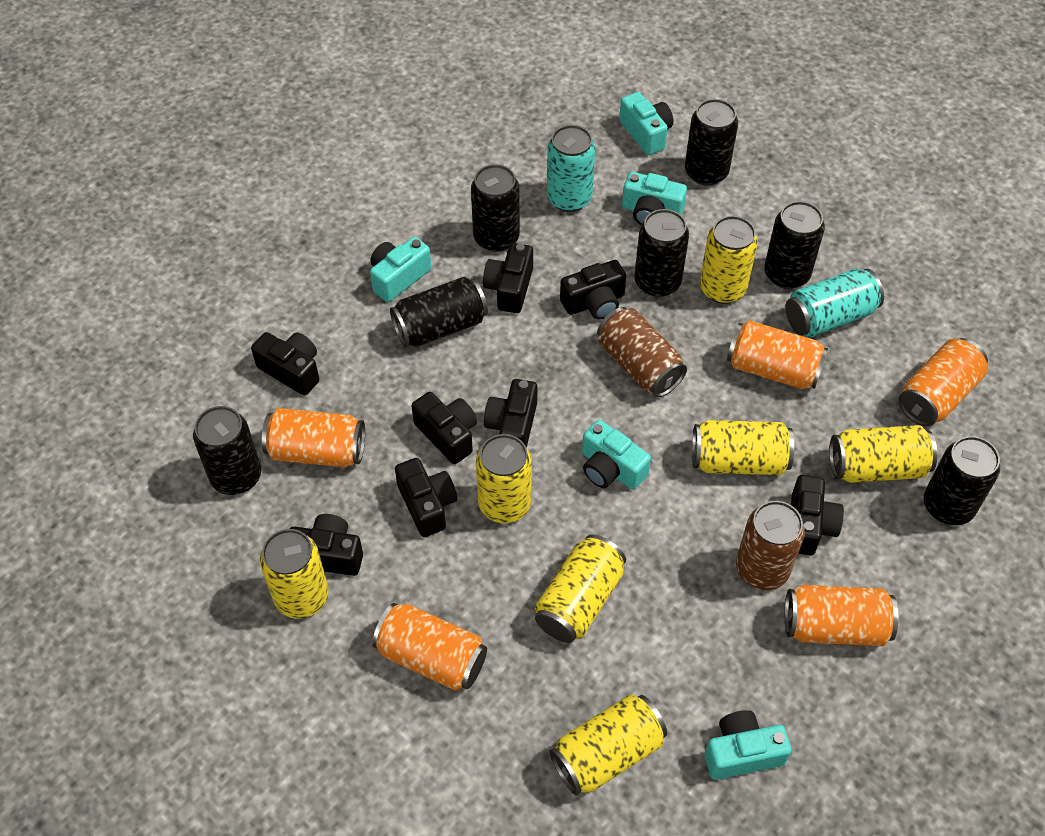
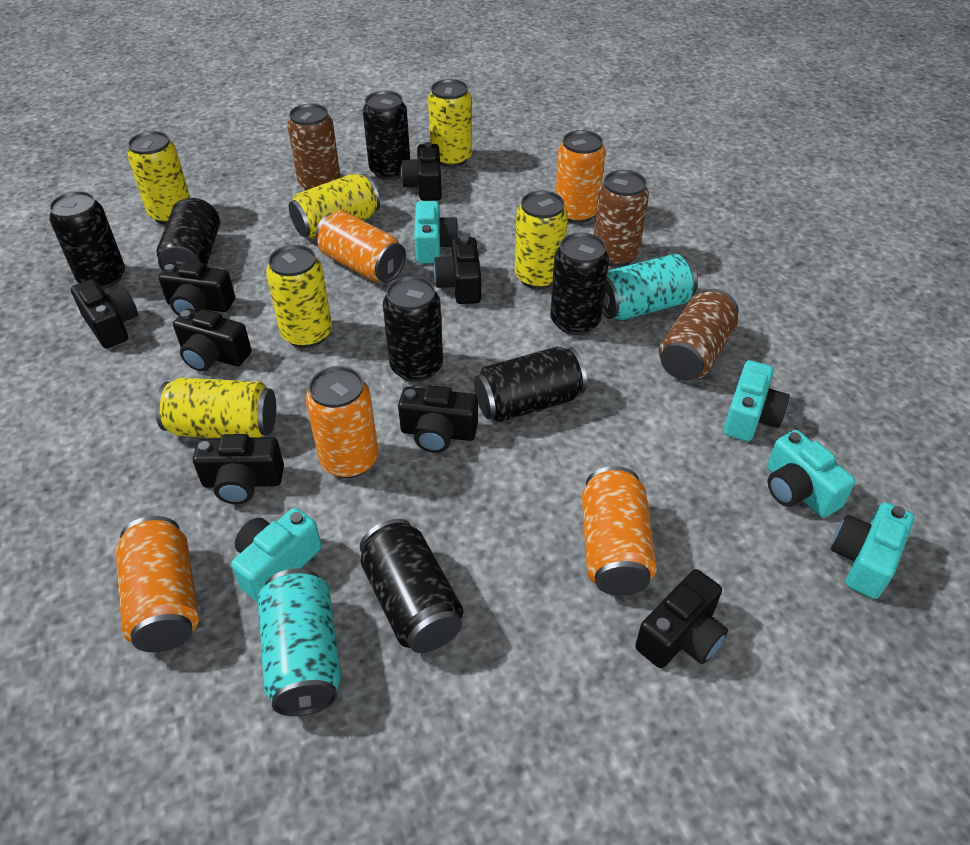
brown can: 2 -> 3
yellow can: 7 -> 6

